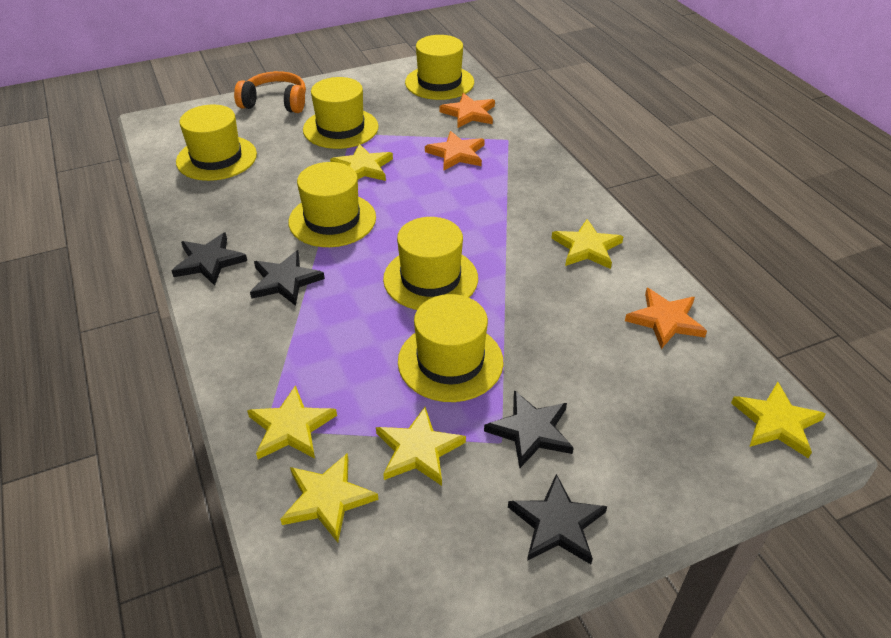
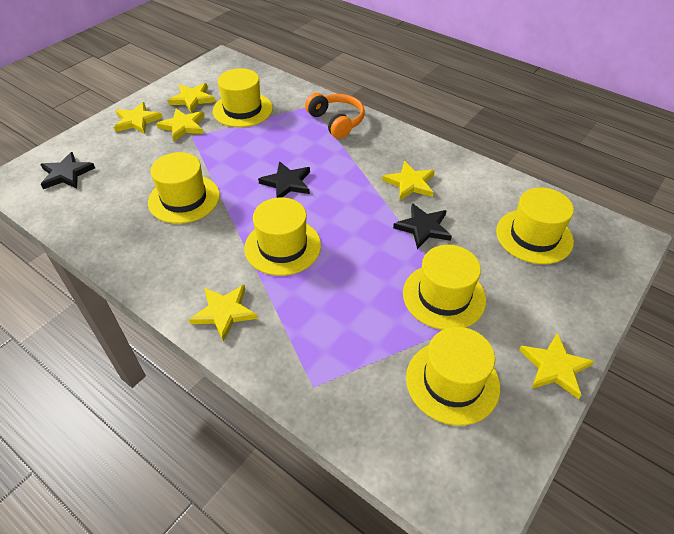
black star: 4 -> 3
orange star: 3 -> 0

